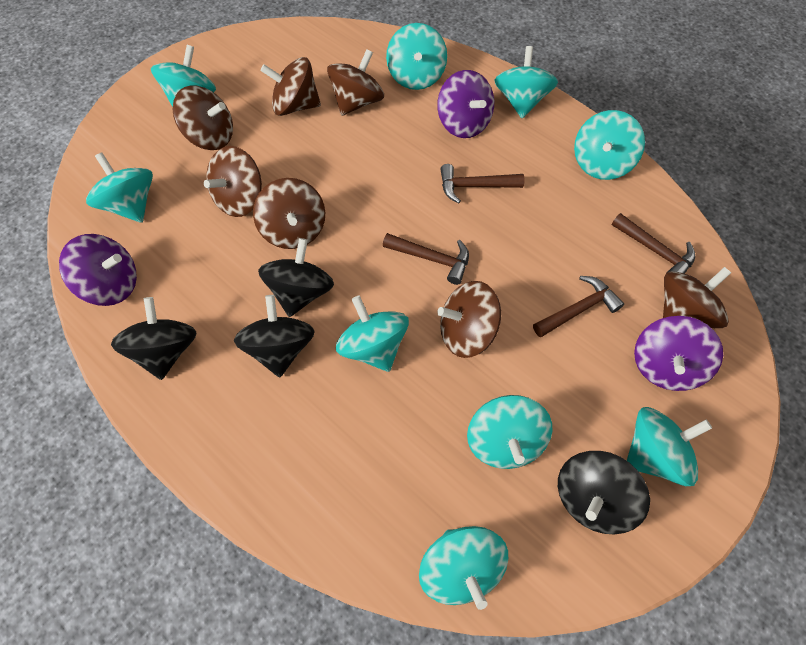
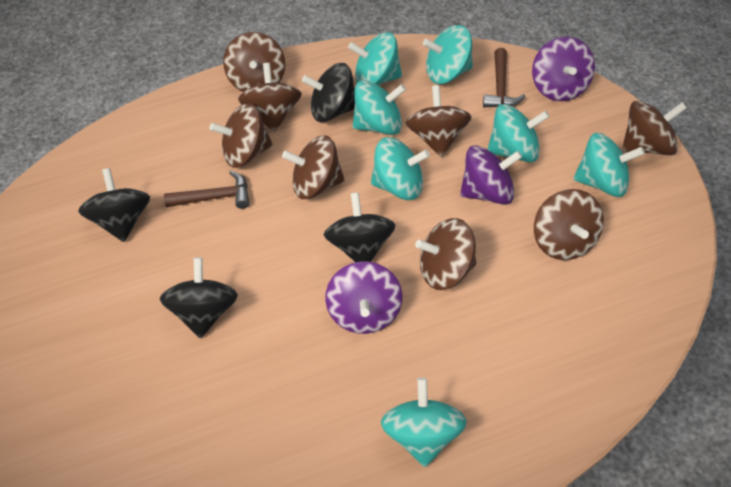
brown hammer: 4 -> 2
brown spinning top: 7 -> 8
turquoise spinning top: 9 -> 7

